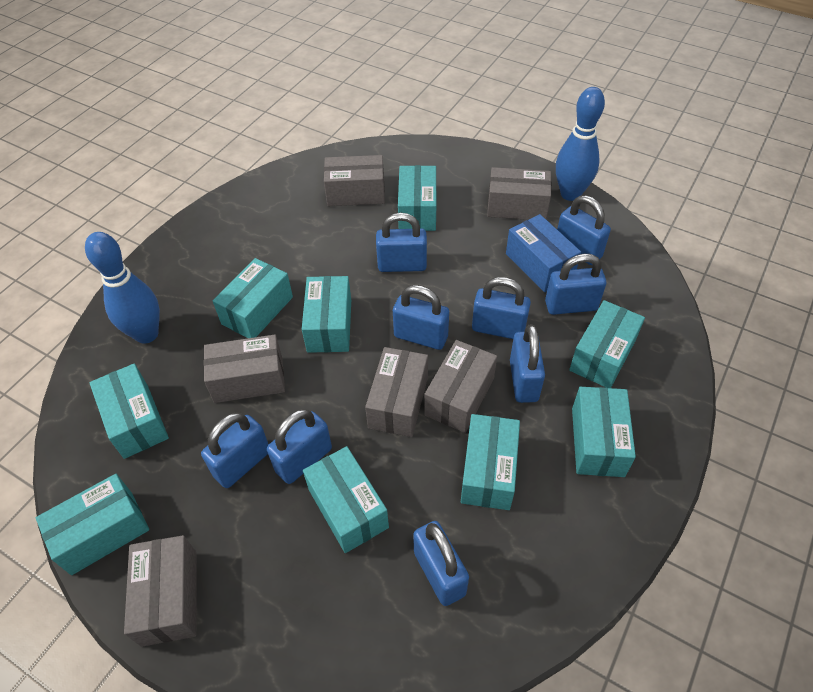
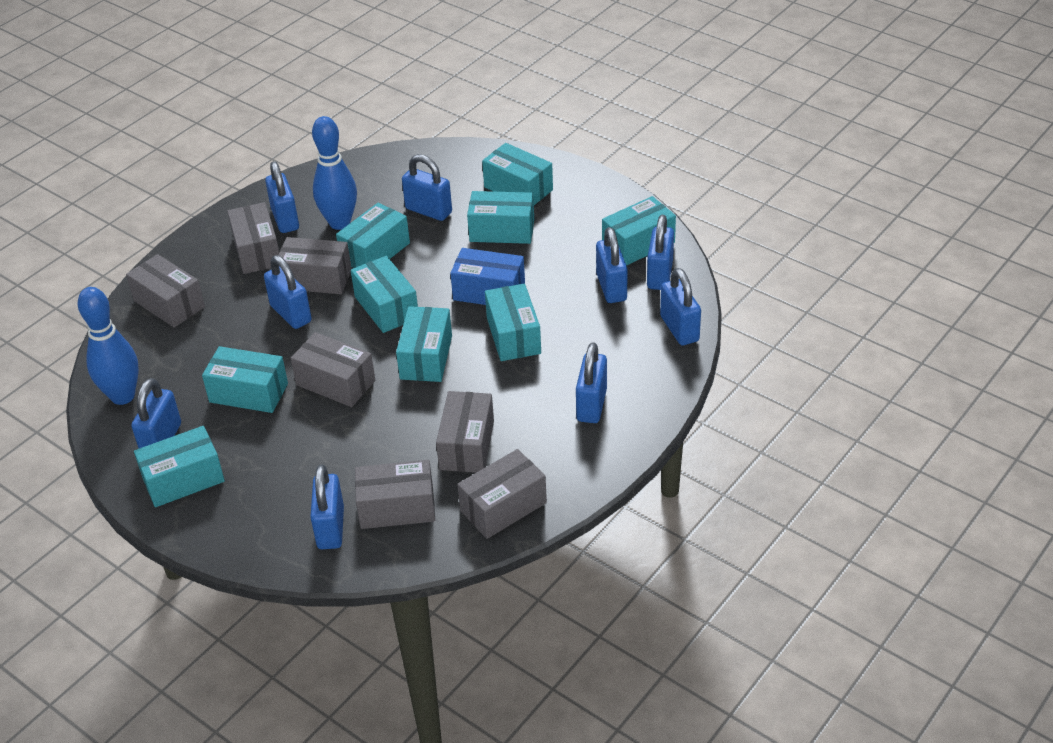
grey box: 6 -> 7

